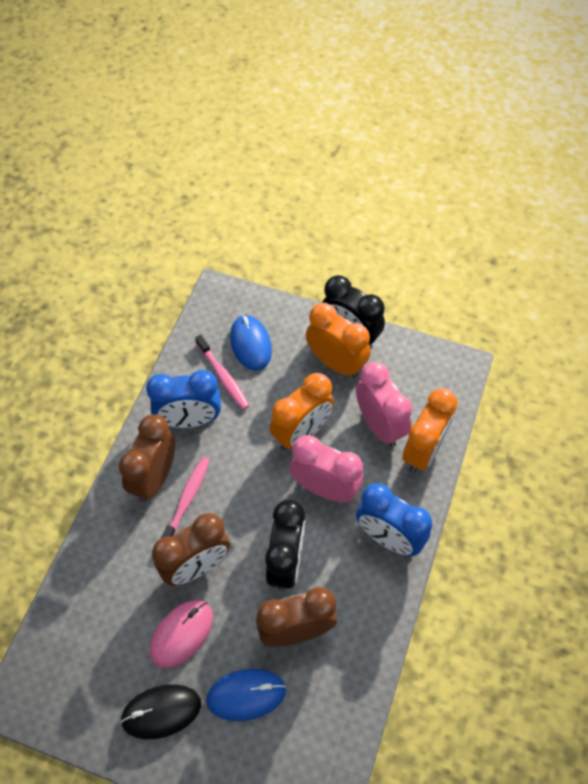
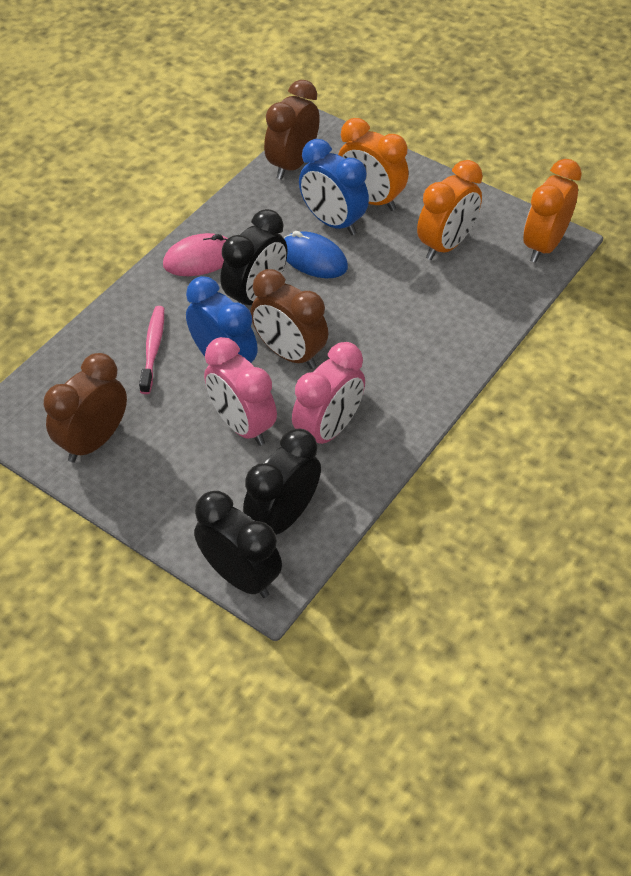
black clock: 2 -> 3
black mouse: 1 -> 0
blue mouse: 2 -> 1
pink toothbrush: 2 -> 1

